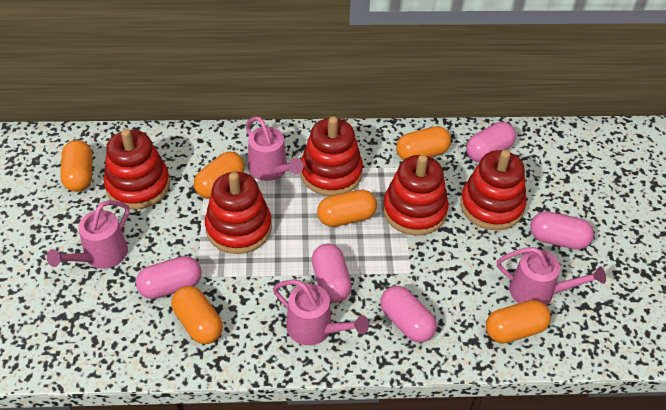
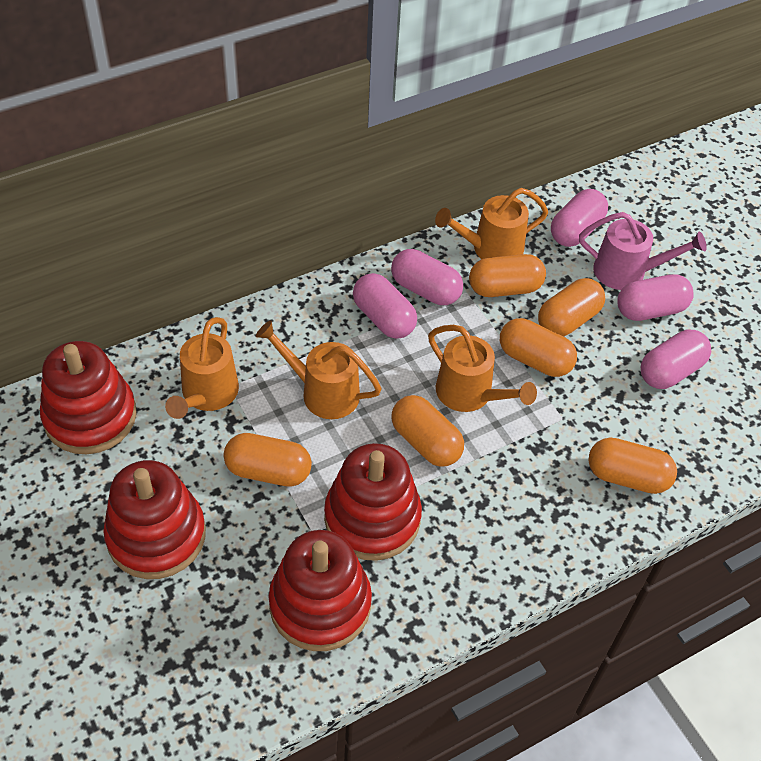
orange watering can: 0 -> 4
pink watering can: 4 -> 1
red stacking toy: 5 -> 4

